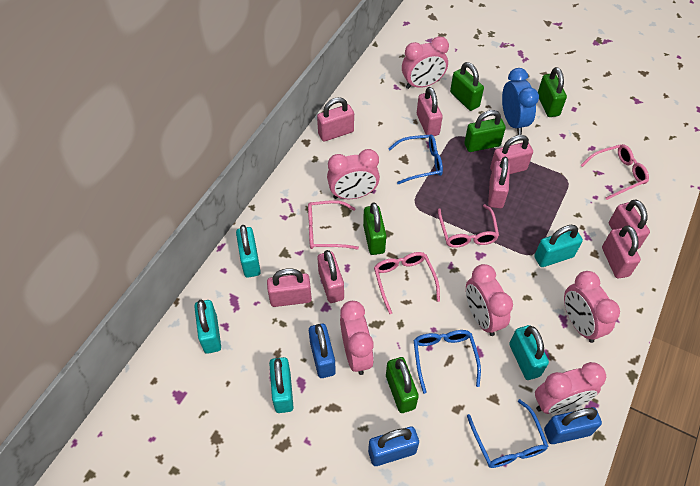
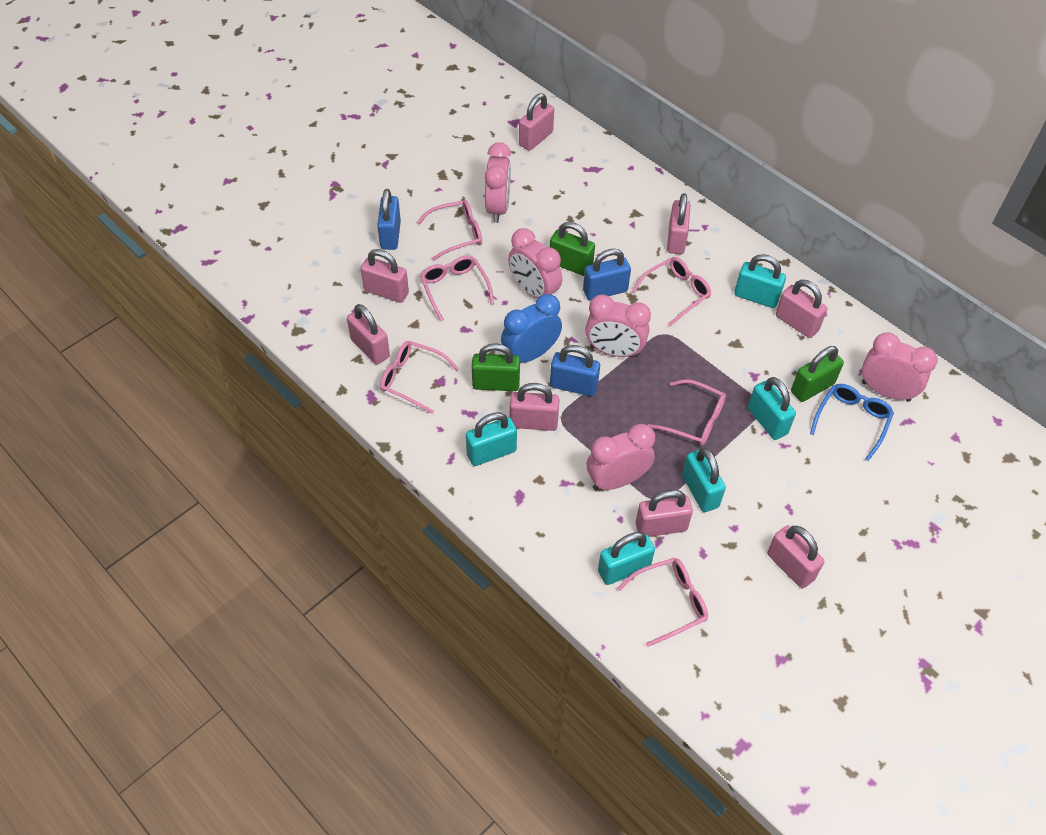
blue glasses: 3 -> 1
green padlock: 5 -> 3
pink clock: 6 -> 5
pink glasses: 4 -> 6

